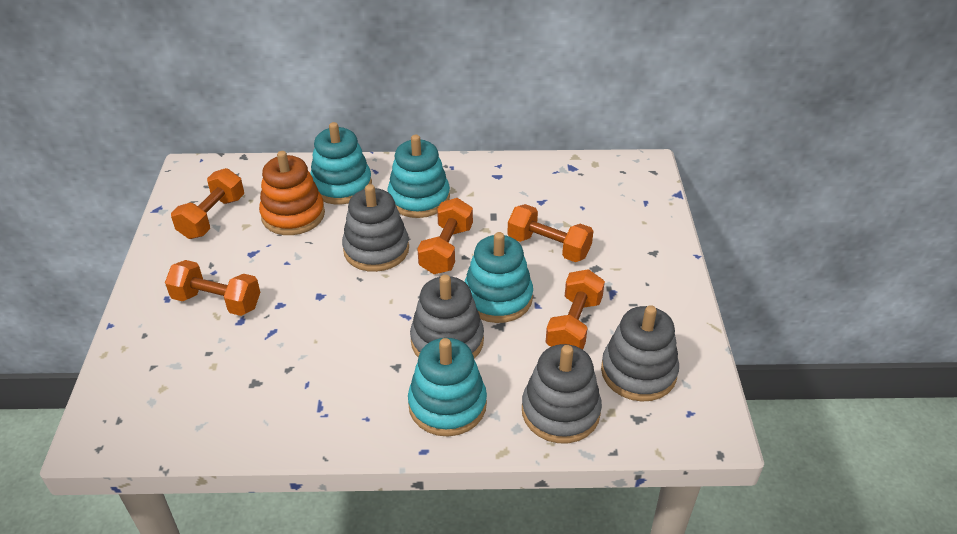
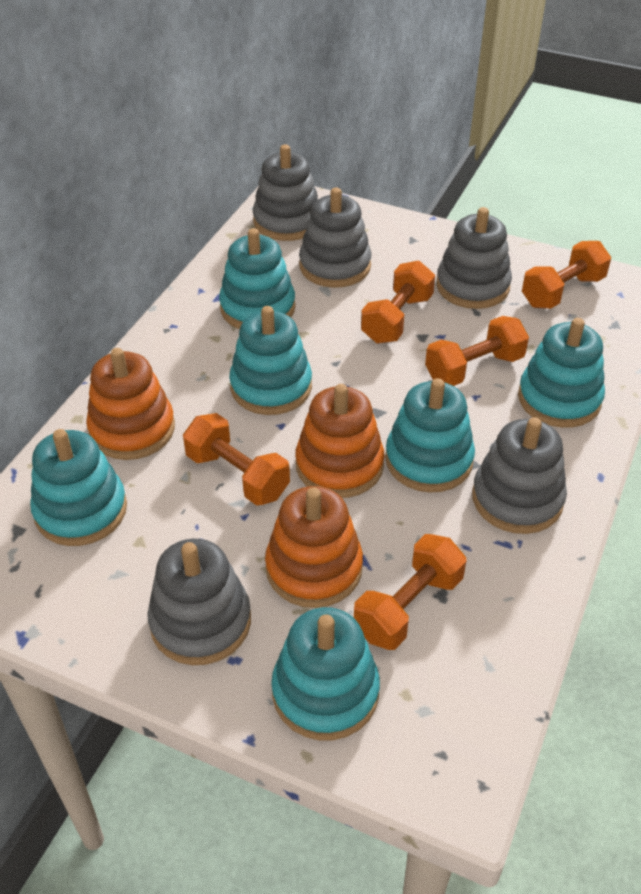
grey stacking toy: 4 -> 5
orange stacking toy: 1 -> 3
turquoise stacking toy: 4 -> 6

